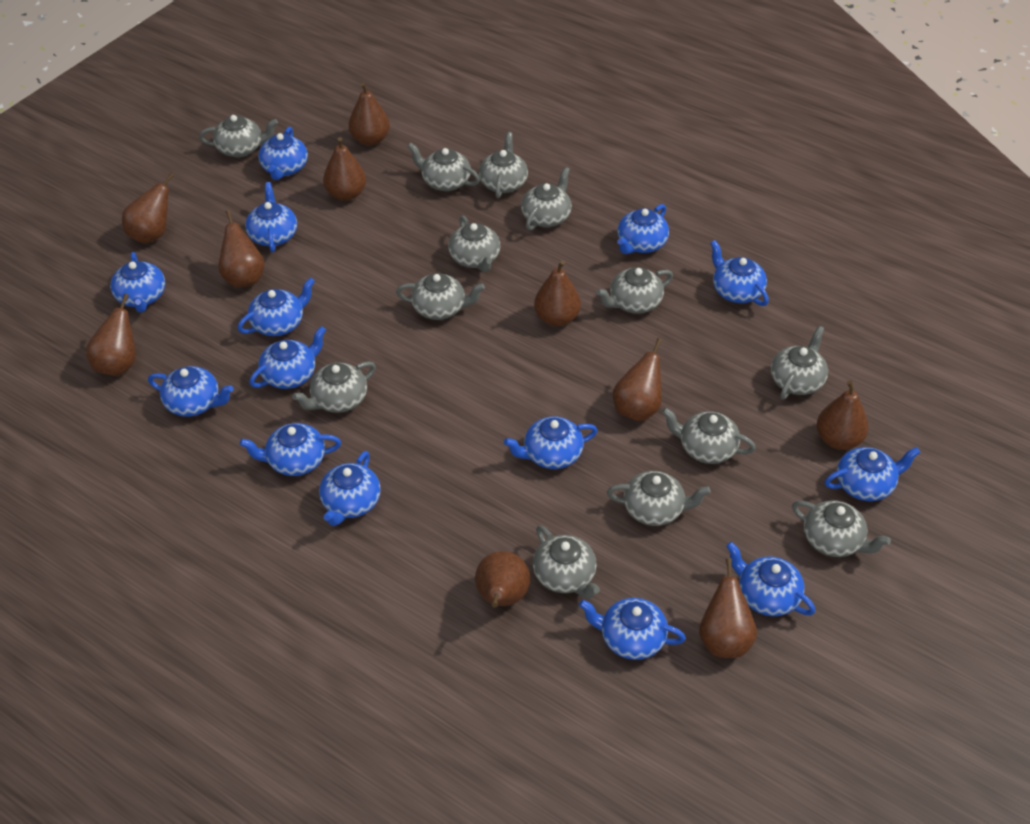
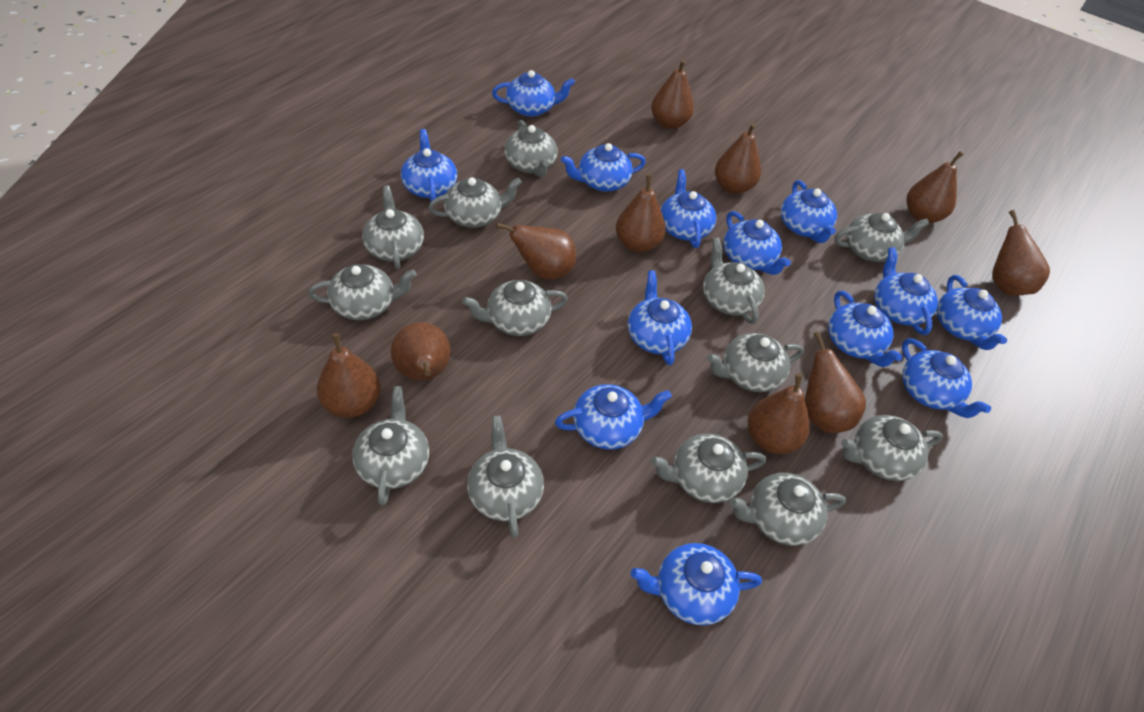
blue teapot: 14 -> 13

